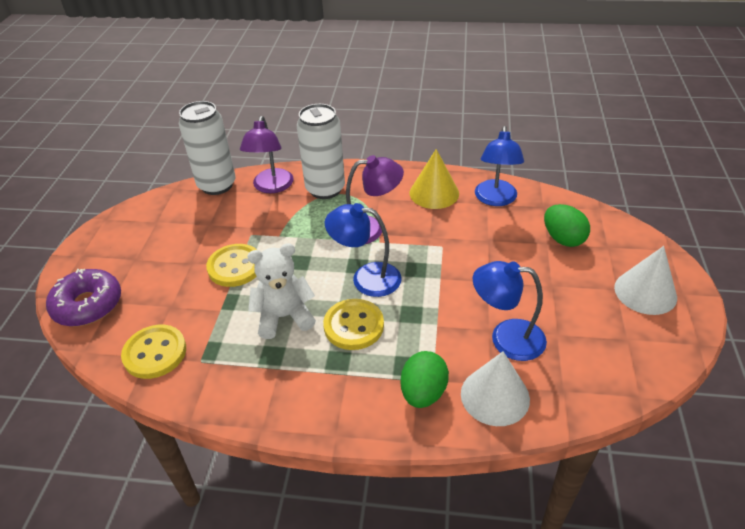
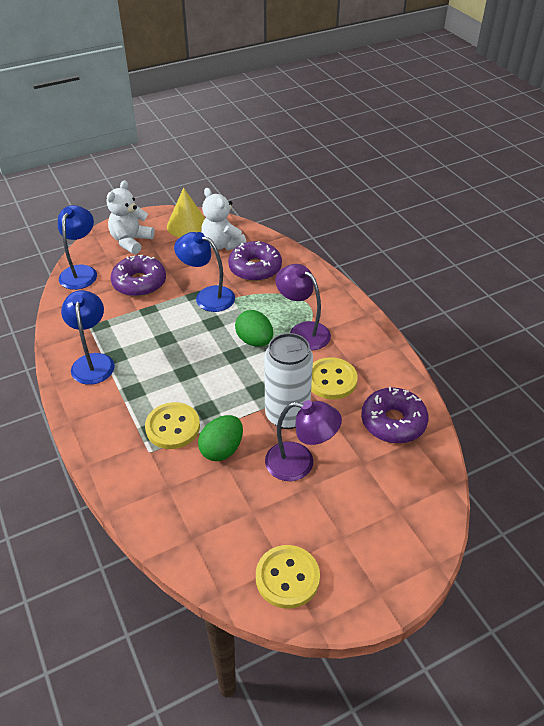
purple donut: 1 -> 3
white can: 2 -> 1
white cone: 2 -> 0
white teddy bear: 1 -> 2

